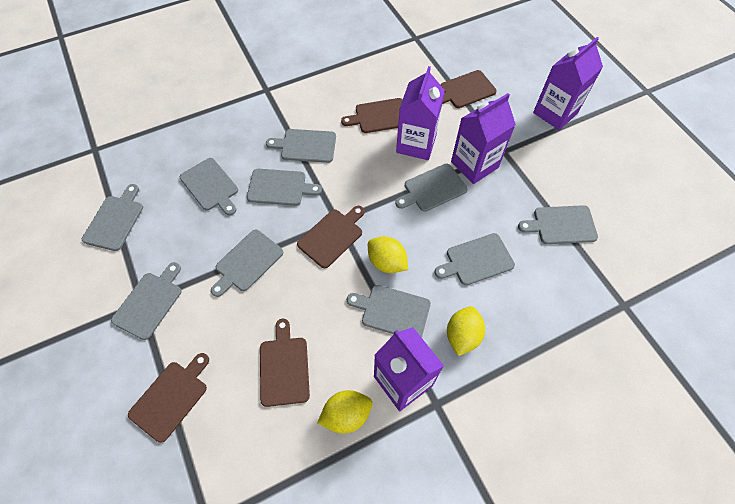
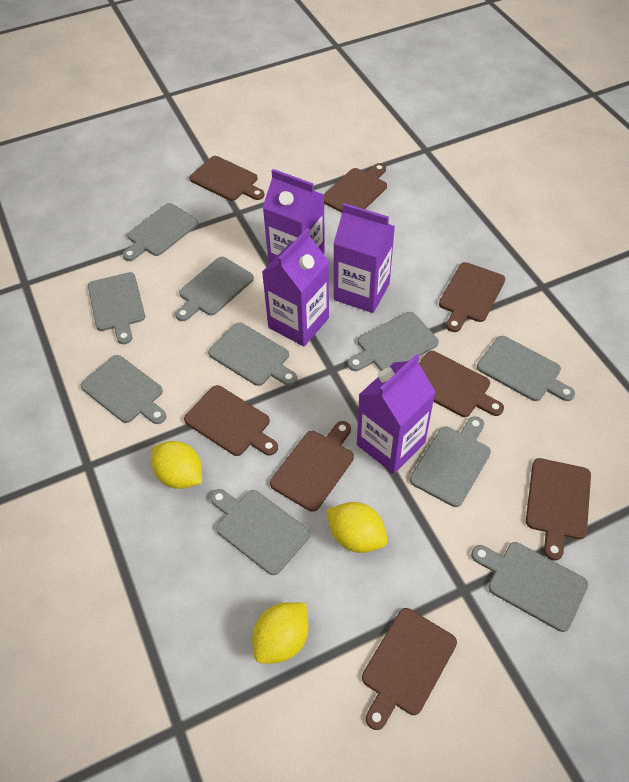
brown cutting board: 5 -> 8

